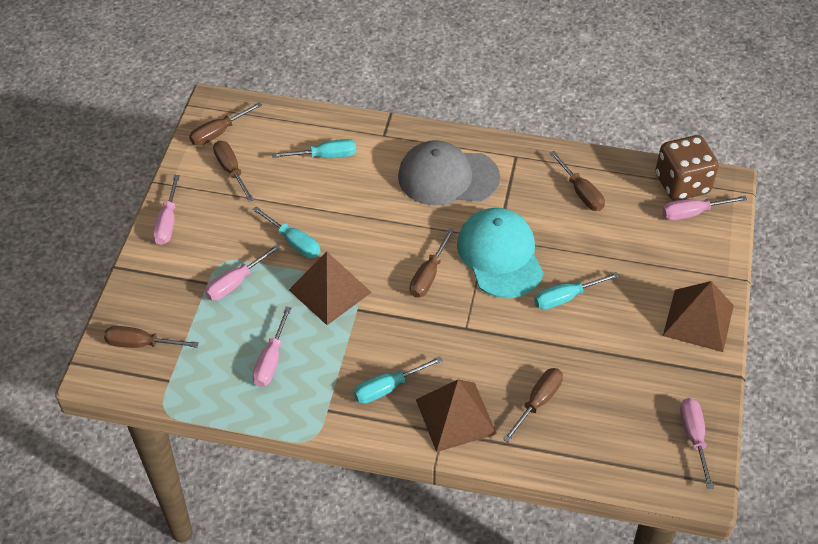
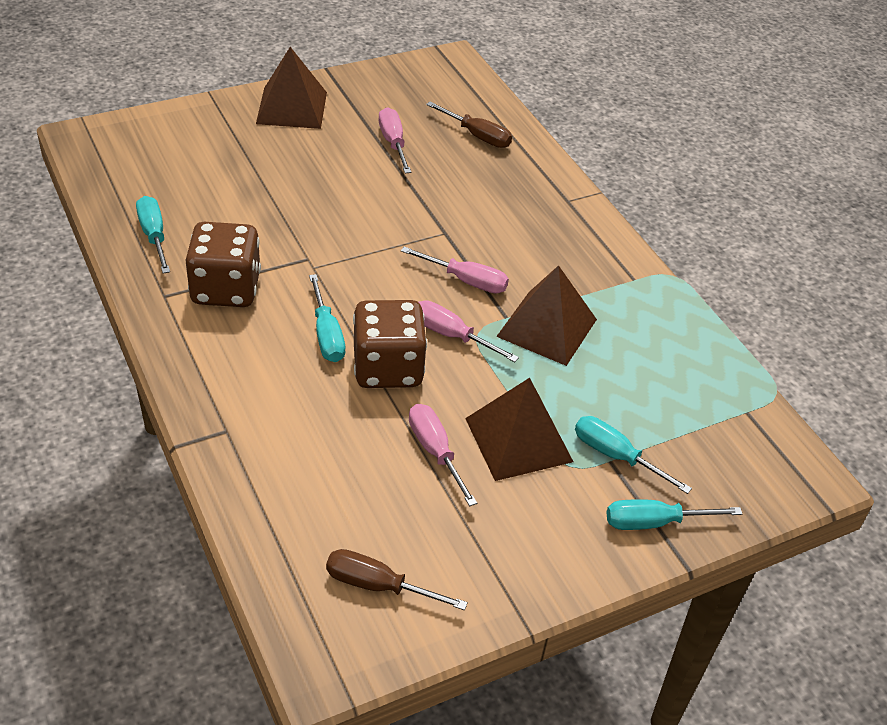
brown dice: 1 -> 2
brown screwdriver: 6 -> 2
grey cap: 1 -> 0
pink screwdriver: 5 -> 4
turquoise cap: 1 -> 0

